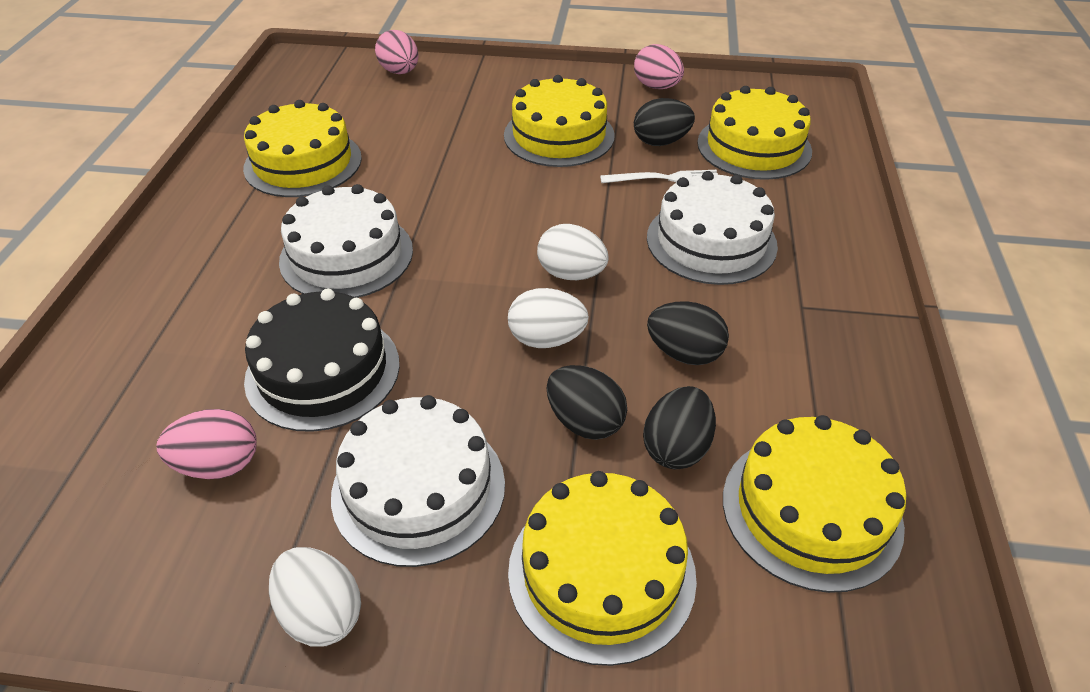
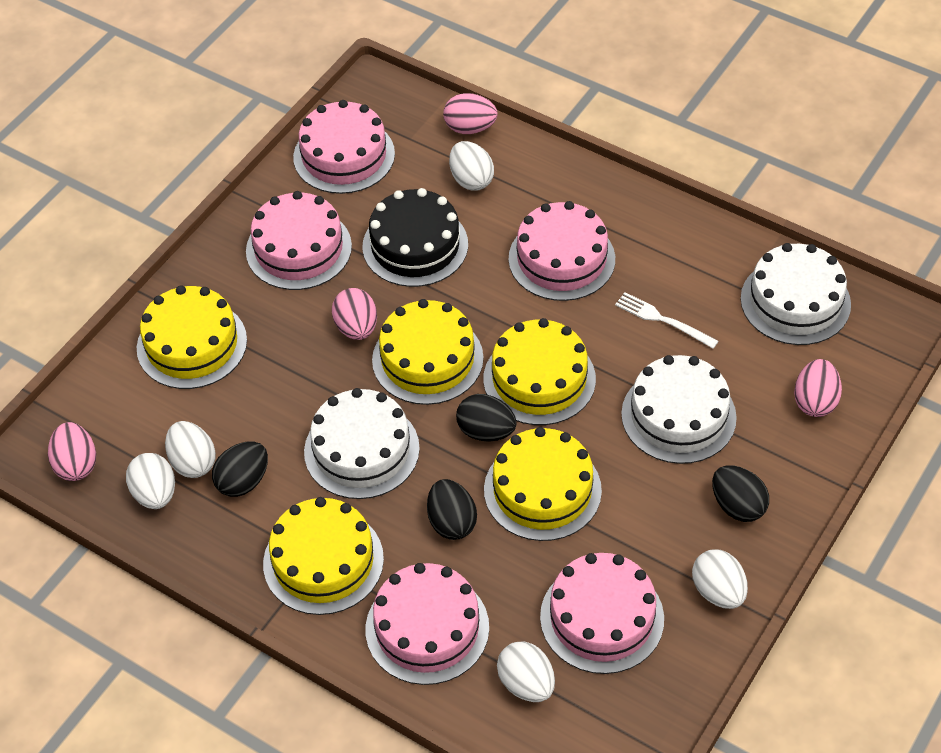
pink cake: 0 -> 5
pink egg: 3 -> 4
white egg: 3 -> 5

